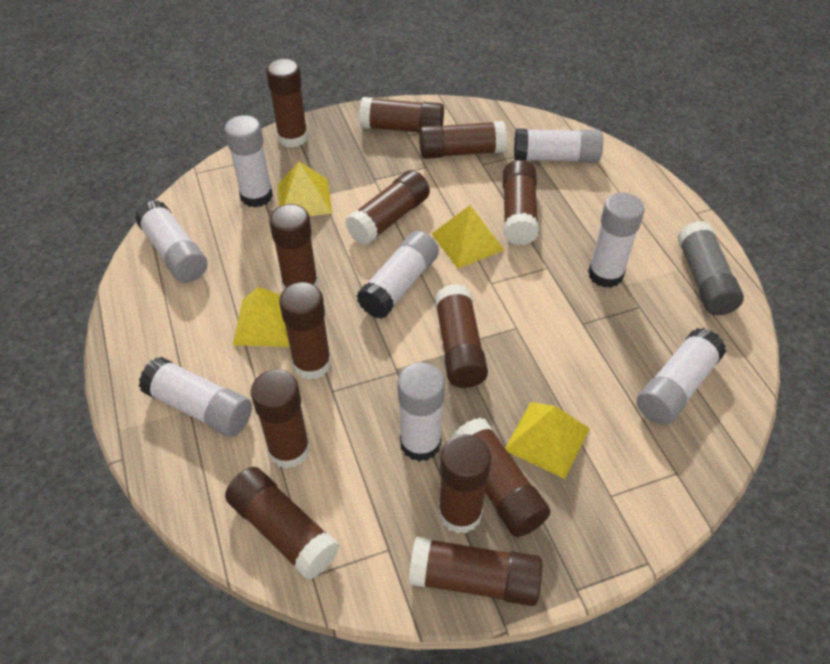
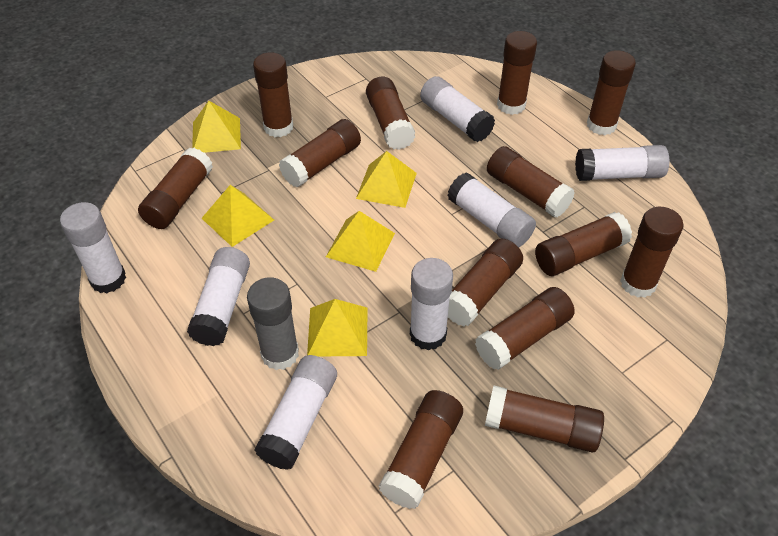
white glue stick: 8 -> 7
yellow pyramid: 4 -> 5

